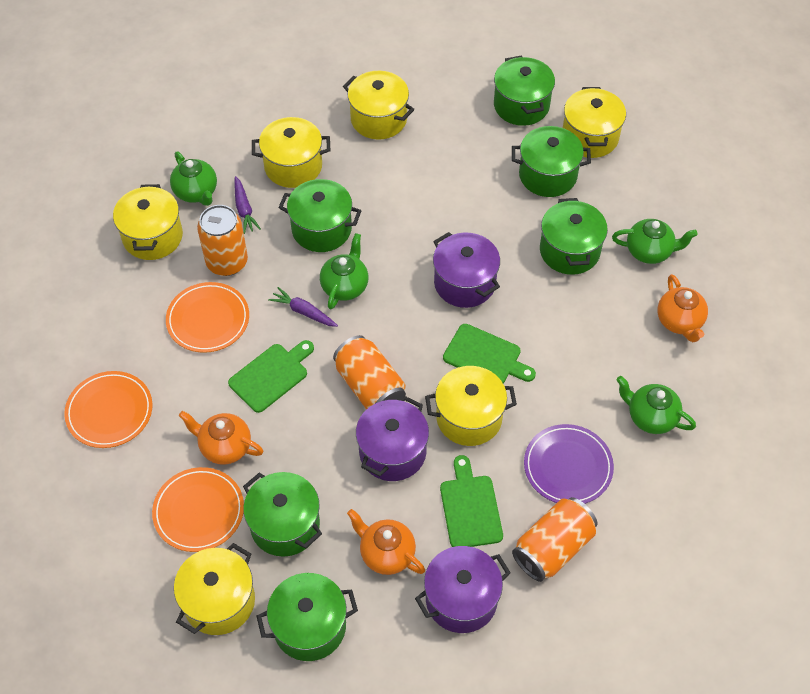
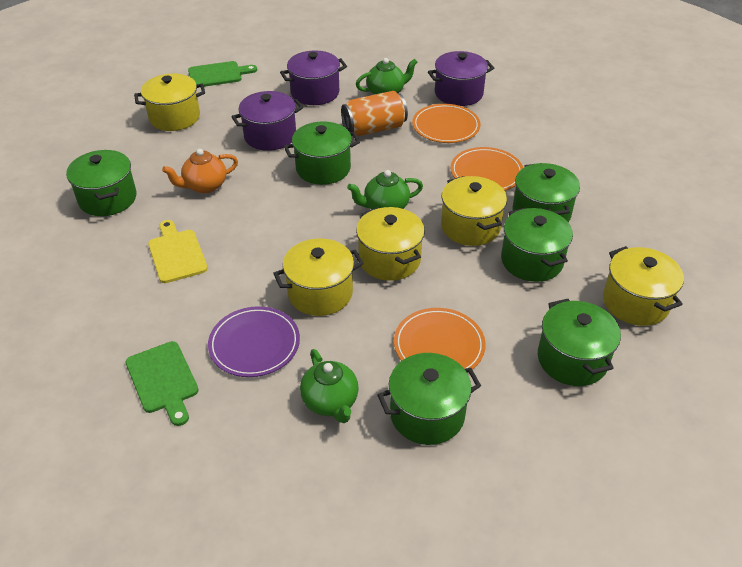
green cutting board: 3 -> 2
green teapot: 4 -> 3
orange can: 3 -> 1
orange teapot: 3 -> 1
purple carrot: 2 -> 0
yellow cutting board: 0 -> 1
yellow pot: 6 -> 5

